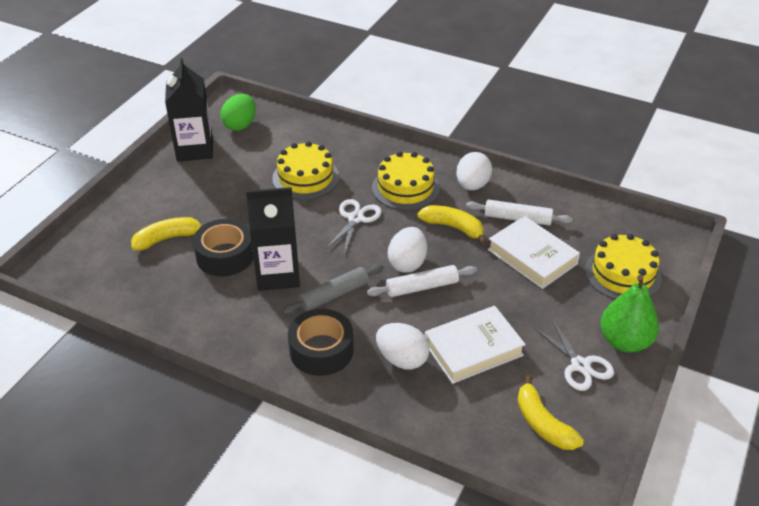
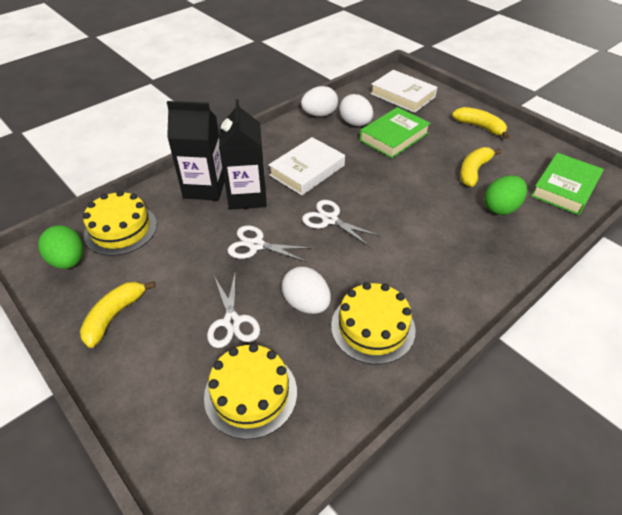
black tape: 2 -> 0
green book: 0 -> 2
green egg: 1 -> 2
green pear: 1 -> 0
grey rolling pin: 1 -> 0
white rolling pin: 2 -> 0
white scissors: 2 -> 3

